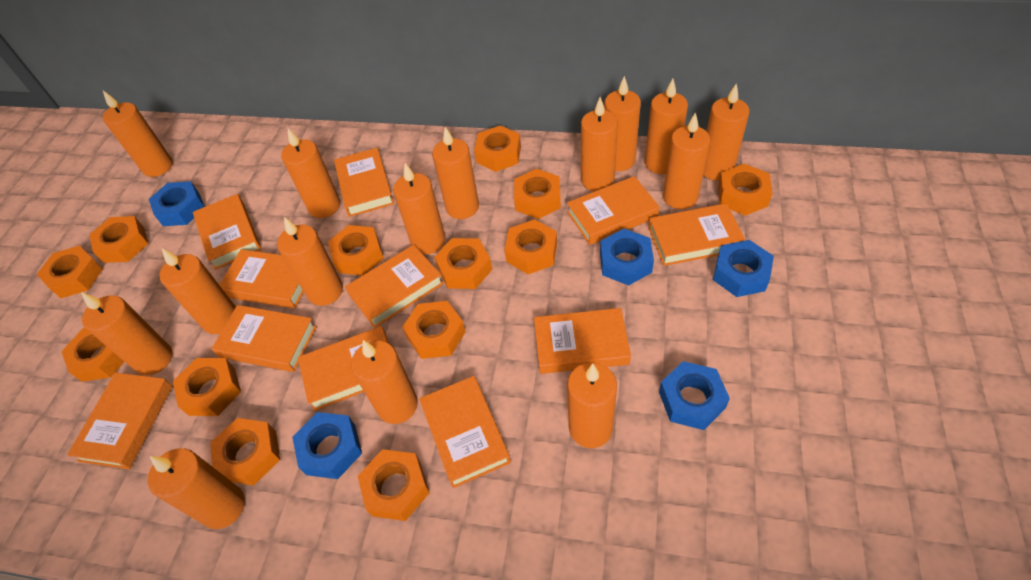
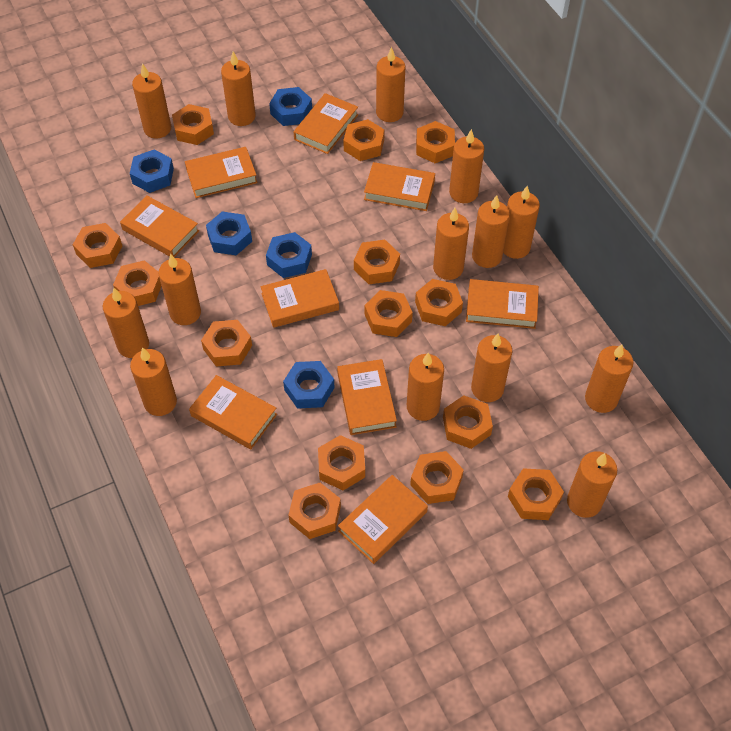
orange book: 11 -> 9
orange candle: 15 -> 14
orange nut: 13 -> 14

